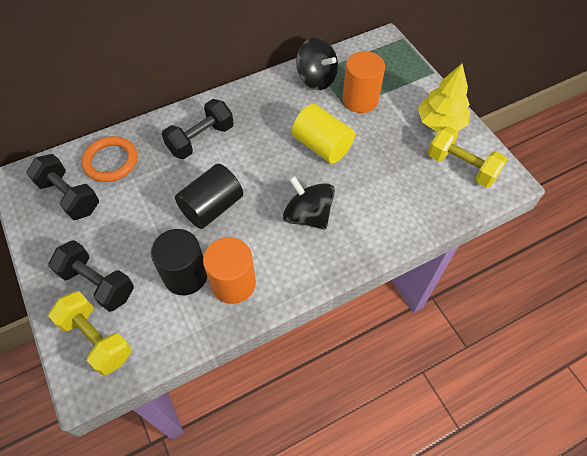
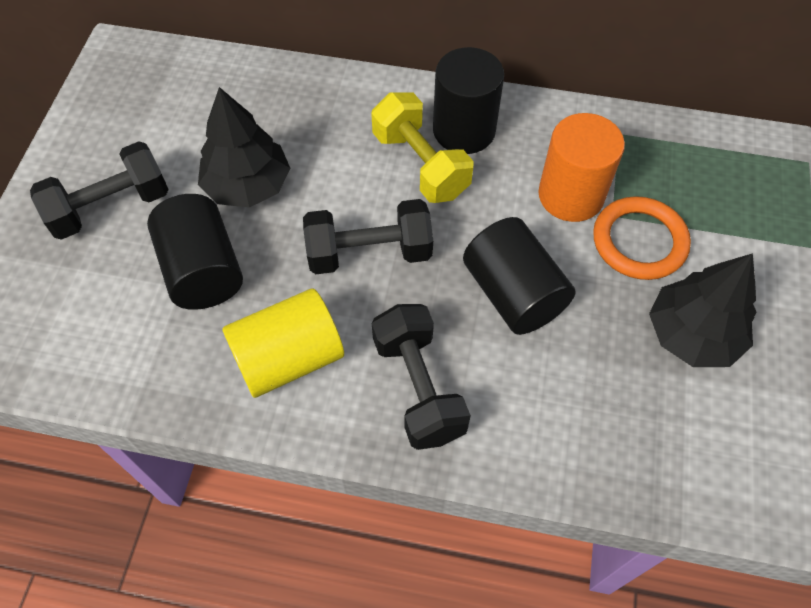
black cylinder: 2 -> 3
black spinning top: 2 -> 0
black tree: 0 -> 2
orange cylinder: 2 -> 1
yellow dumbbell: 2 -> 1
yellow tree: 1 -> 0

